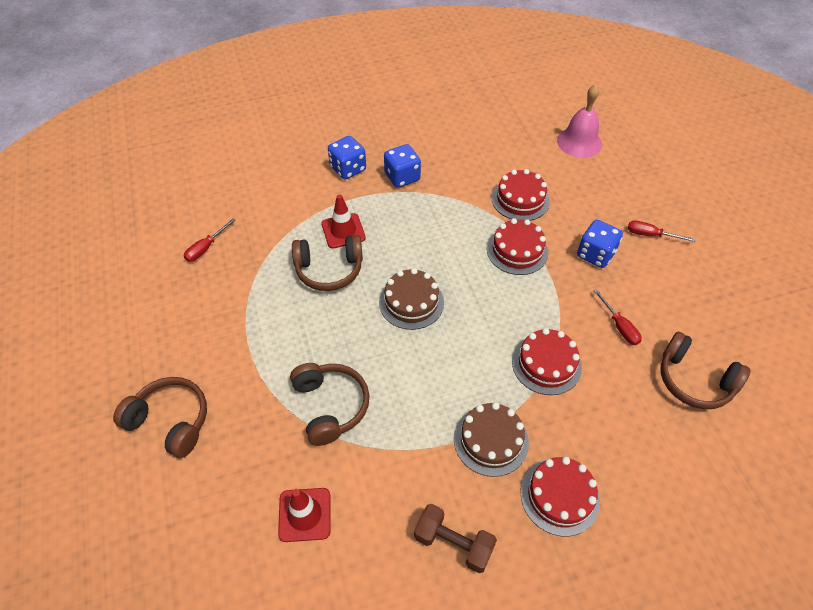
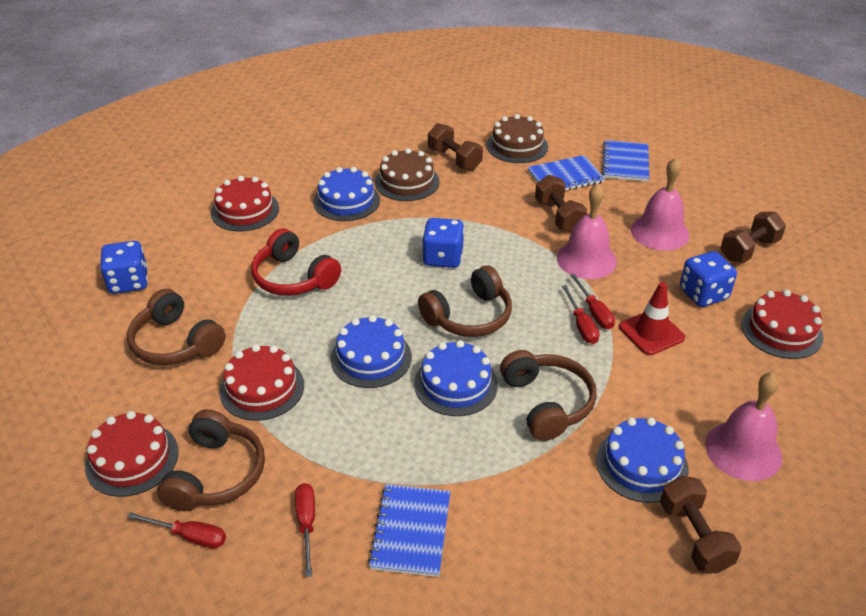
blue cake: 0 -> 4
blue notebook: 0 -> 3
brown dumbbell: 1 -> 4
pink bell: 1 -> 3
red headphones: 0 -> 1
red screwdriver: 3 -> 4
red traffic cone: 2 -> 1

